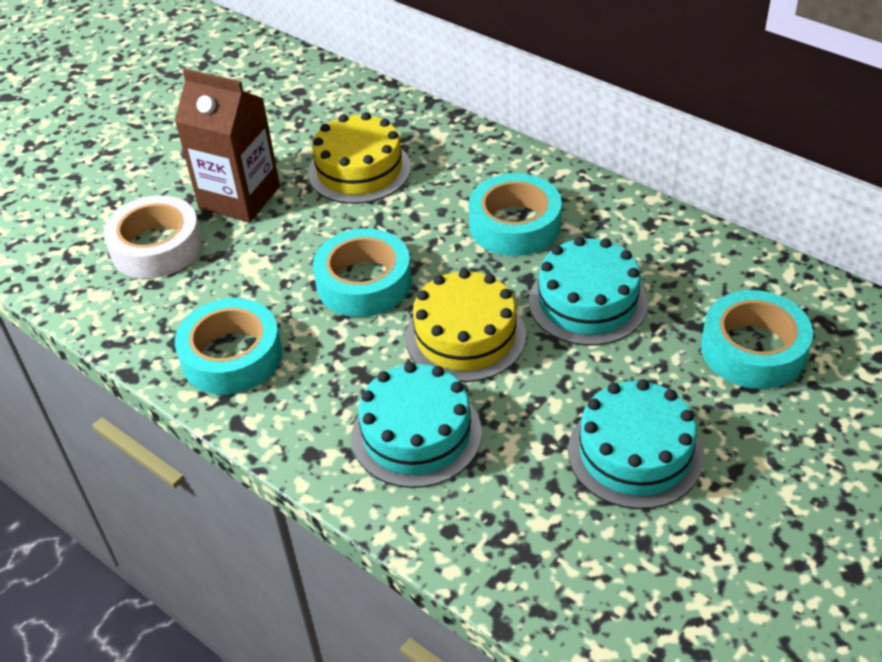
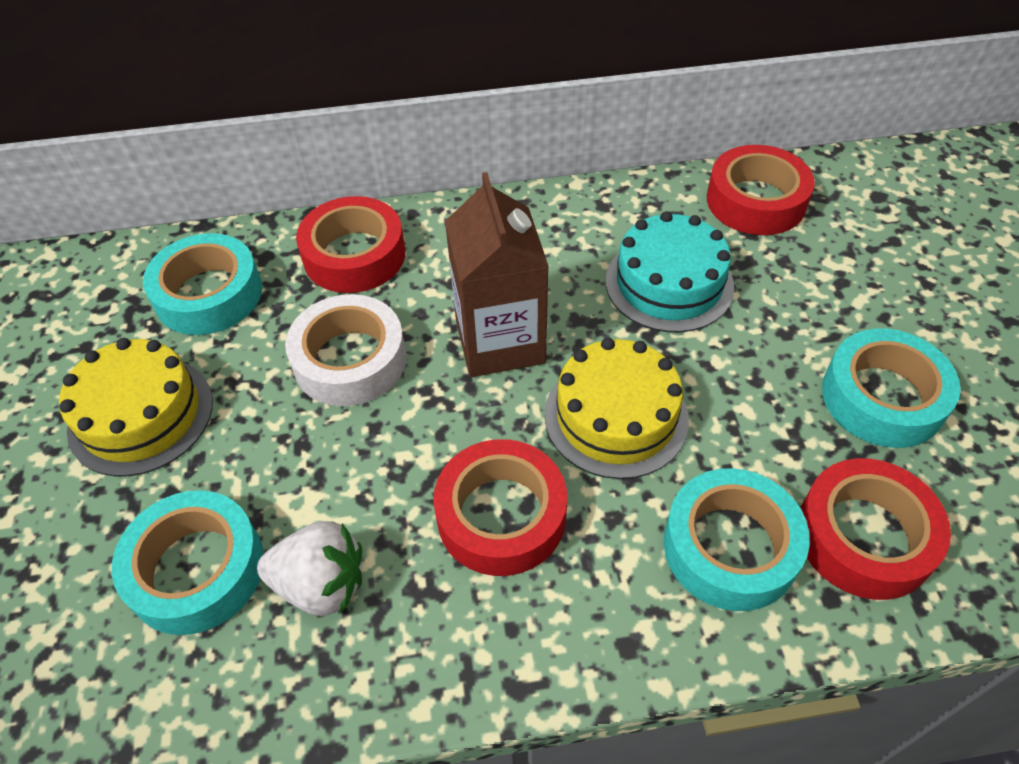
red tape: 0 -> 4
turquoise cake: 3 -> 1
white strawberry: 0 -> 1

